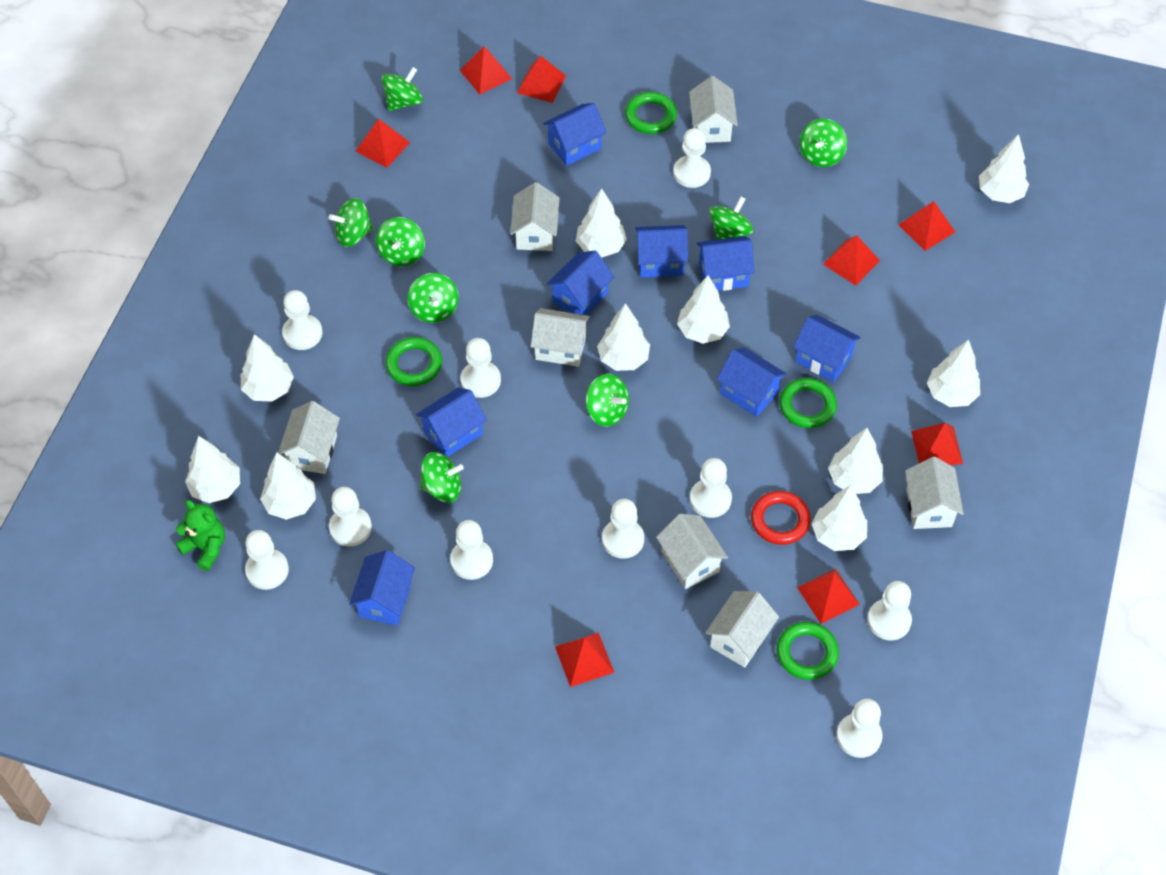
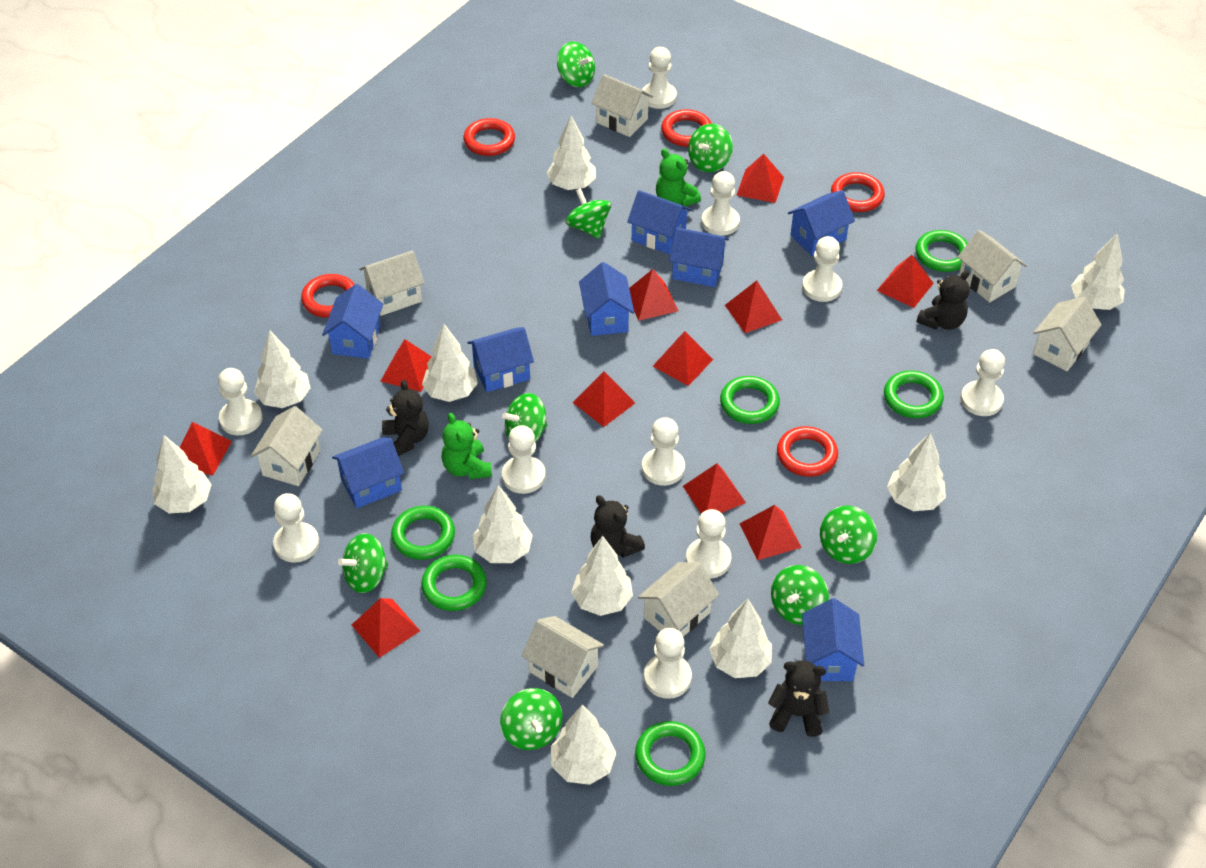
black teddy bear: 0 -> 4
green ring: 4 -> 6
green teddy bear: 1 -> 2
red pyramid: 8 -> 11
red ring: 1 -> 5

